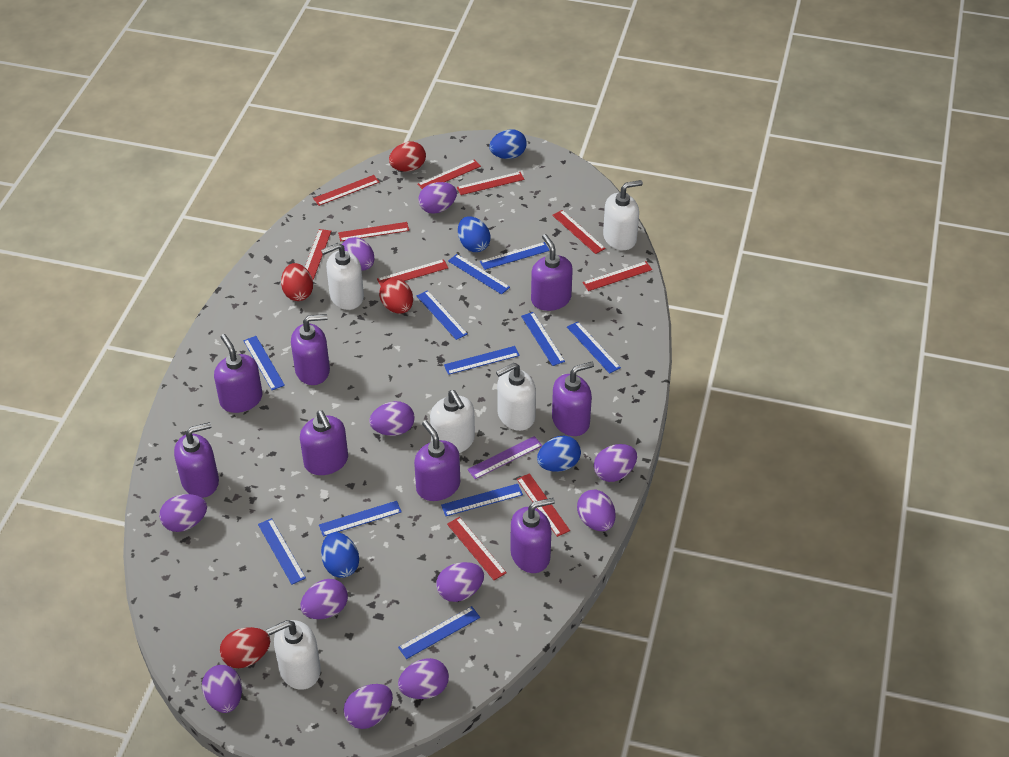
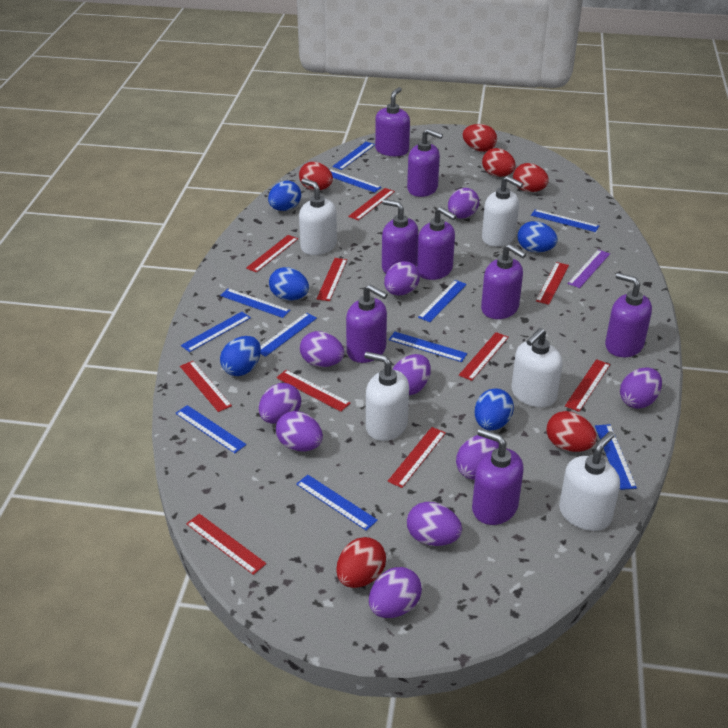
blue egg: 4 -> 5
purple egg: 11 -> 10
red egg: 4 -> 6

